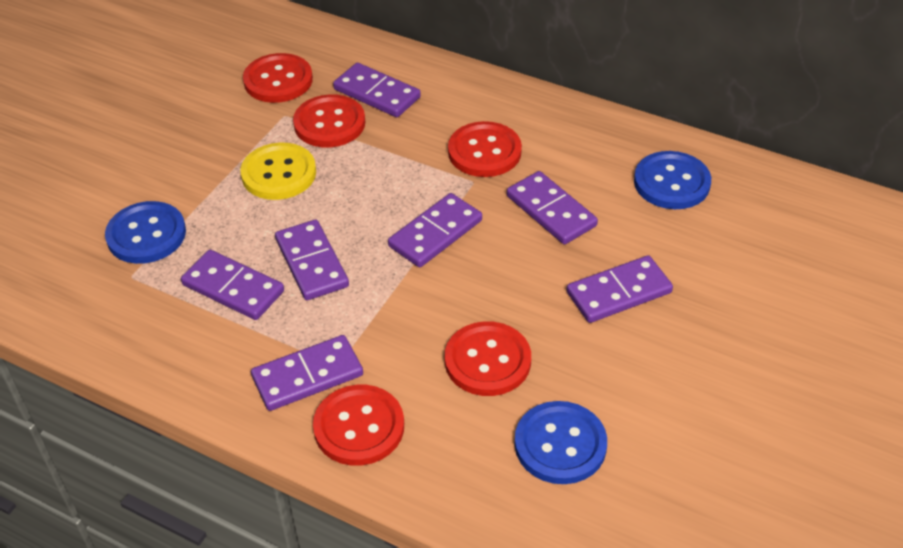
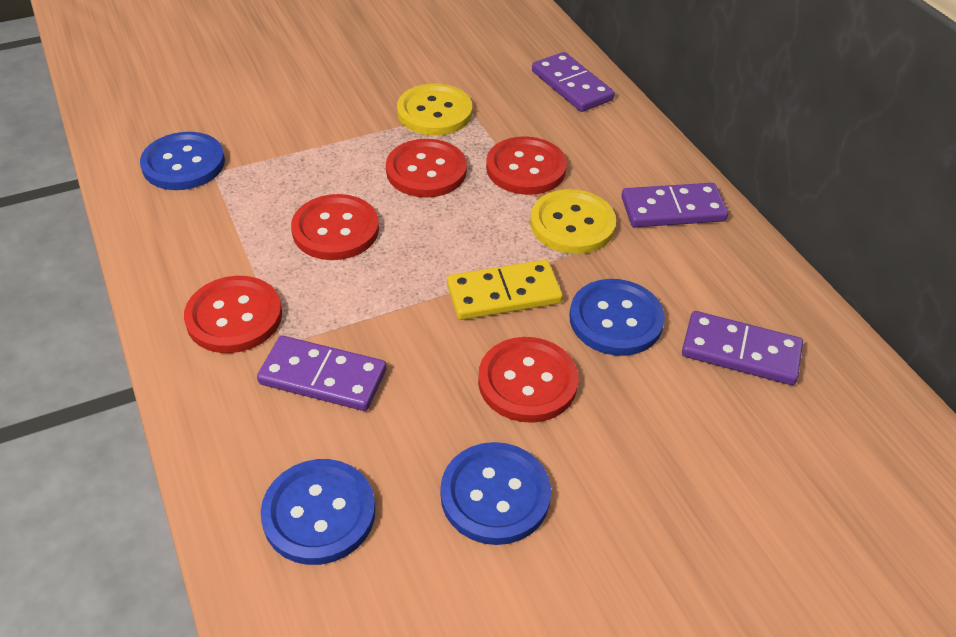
blue button: 3 -> 4
purple domino: 7 -> 4
yellow button: 1 -> 2
yellow domino: 0 -> 1

